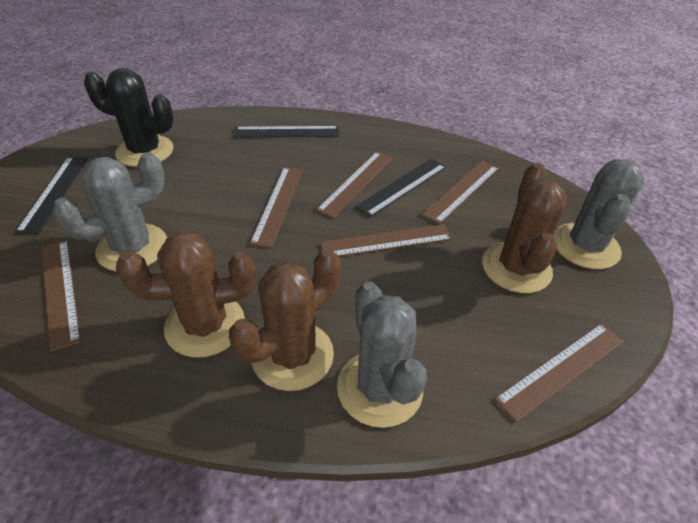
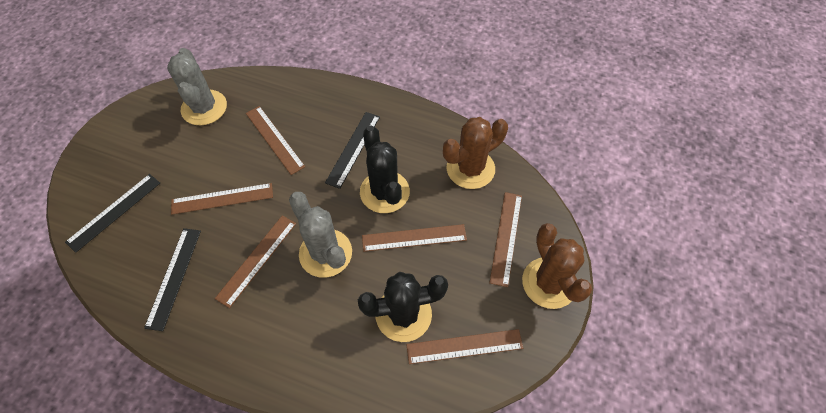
black cactus: 1 -> 2
brown cactus: 3 -> 2
grey cactus: 3 -> 2

